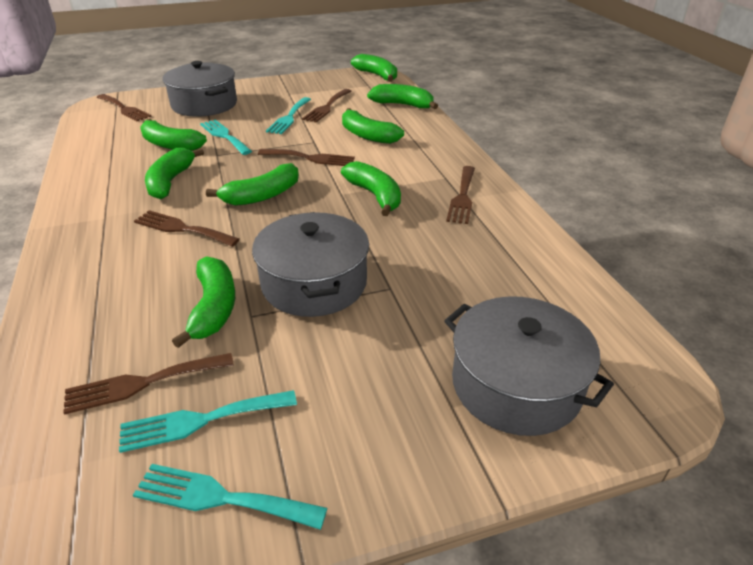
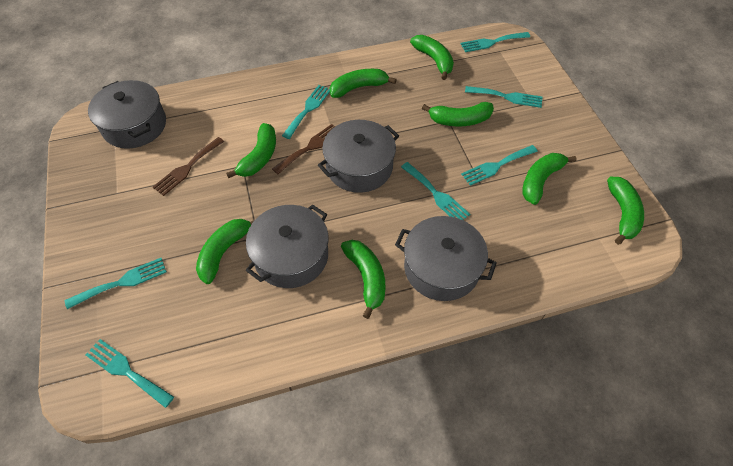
brown fork: 6 -> 2
grey pot: 3 -> 4
turquoise fork: 4 -> 7

